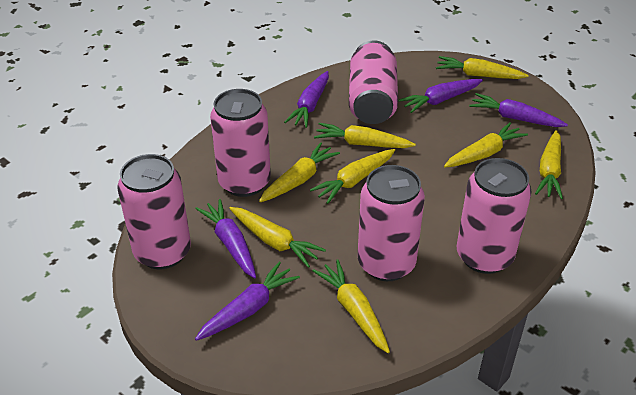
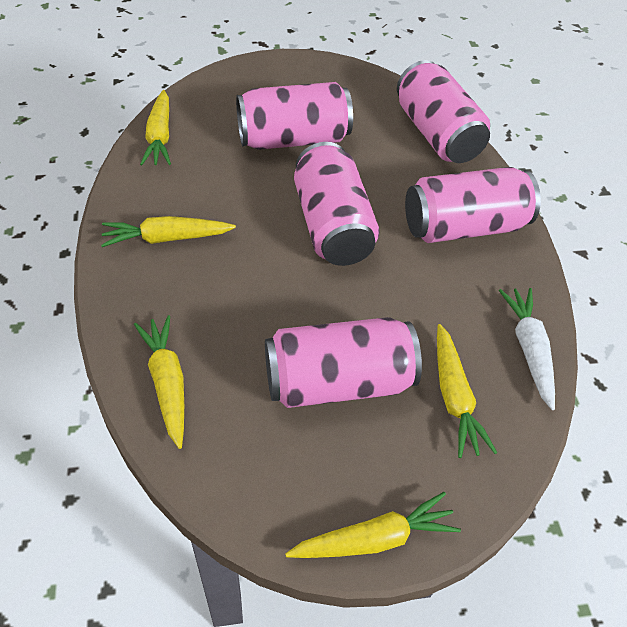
purple carrot: 5 -> 0
white carrot: 0 -> 1
yellow carrot: 8 -> 5

